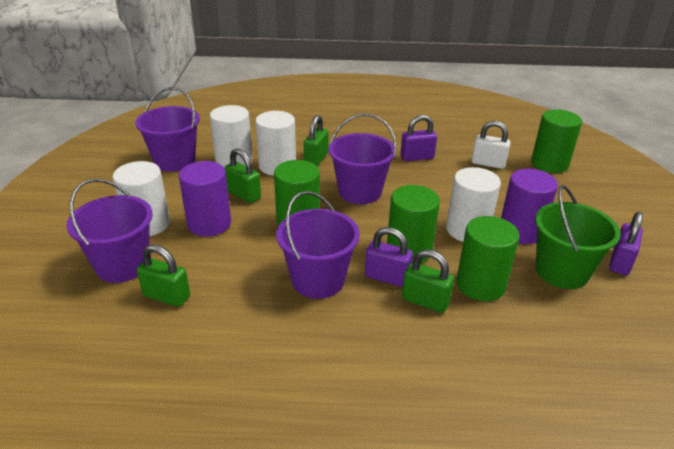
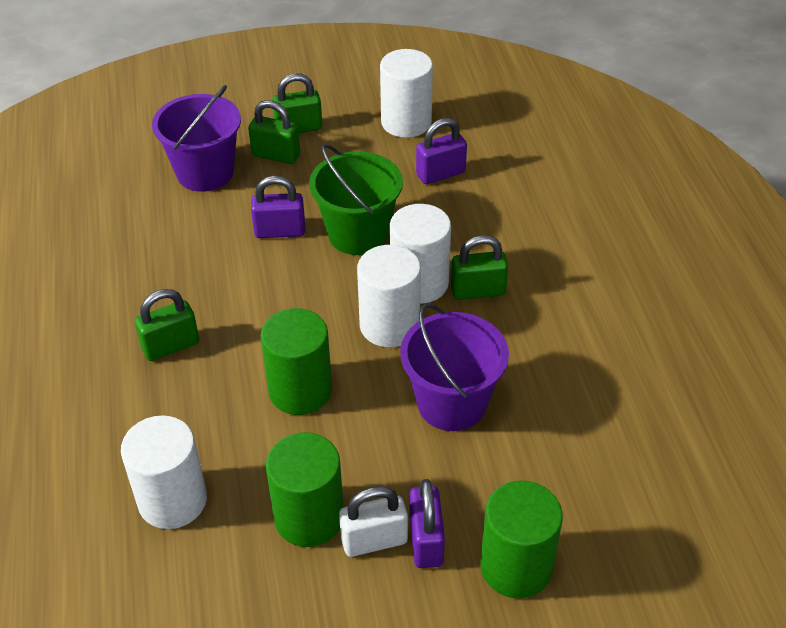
green cylinder: 4 -> 3
purple bucket: 4 -> 2
purple cylinder: 2 -> 0

